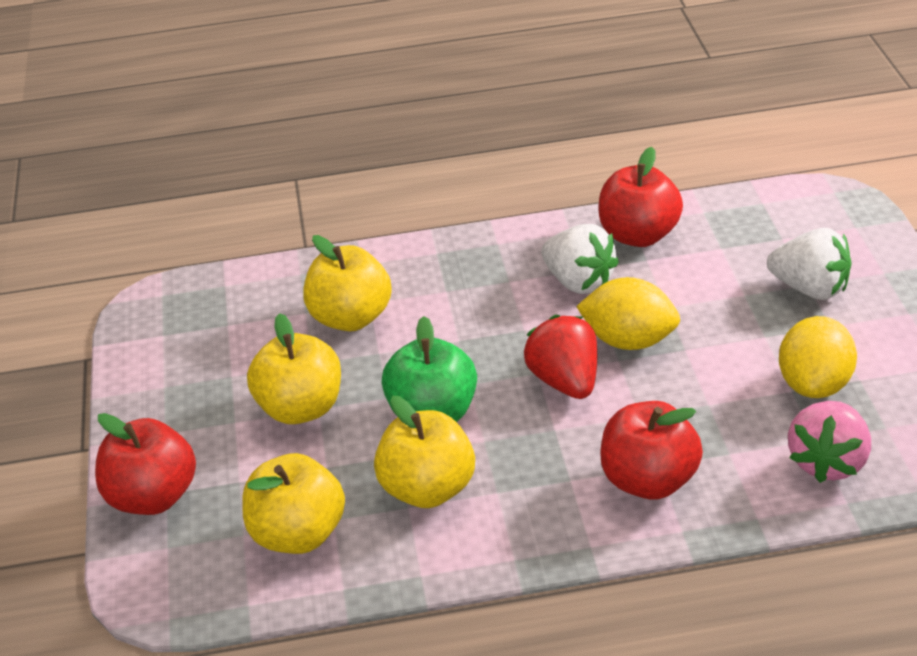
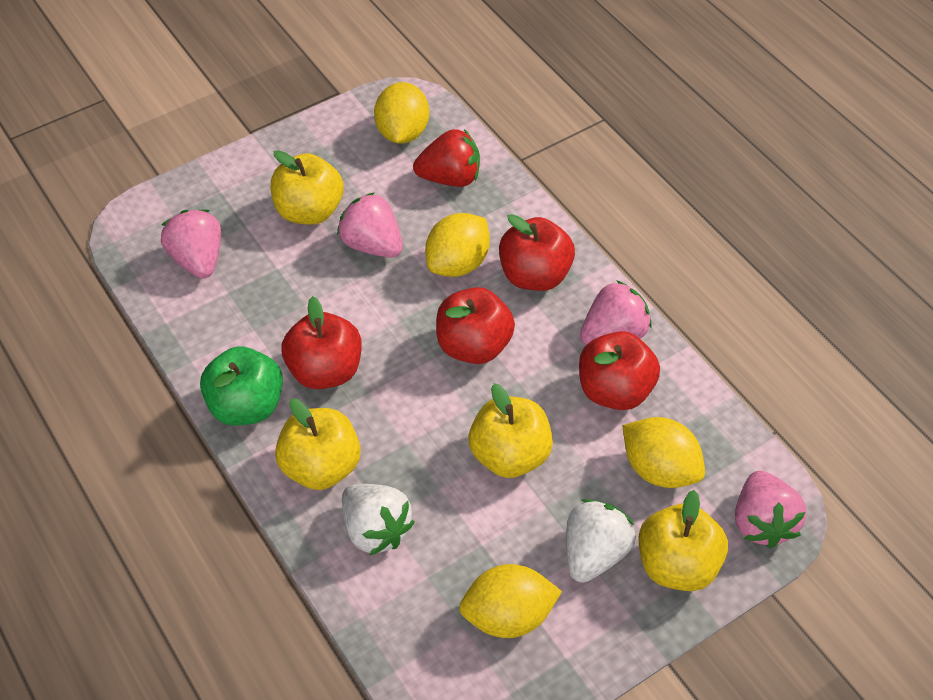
pink strawberry: 1 -> 4
red apple: 3 -> 4
yellow lemon: 2 -> 4

